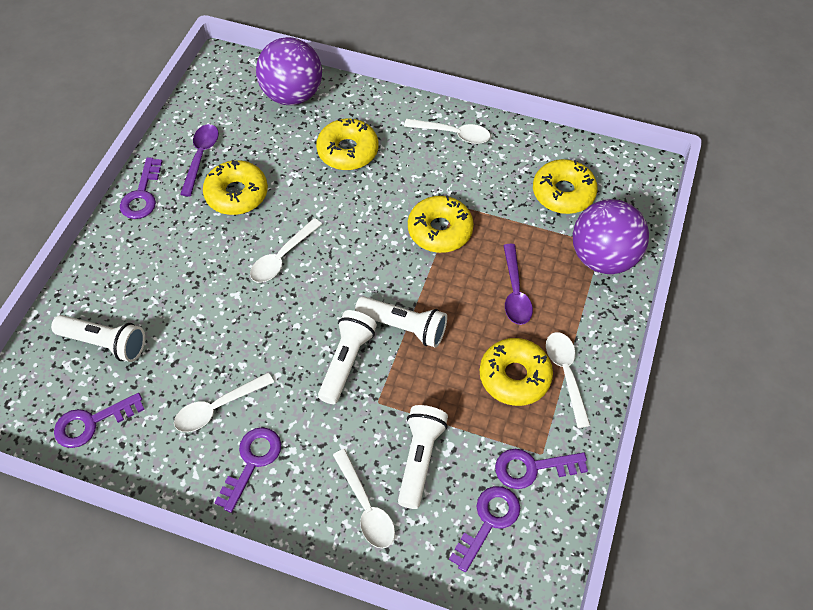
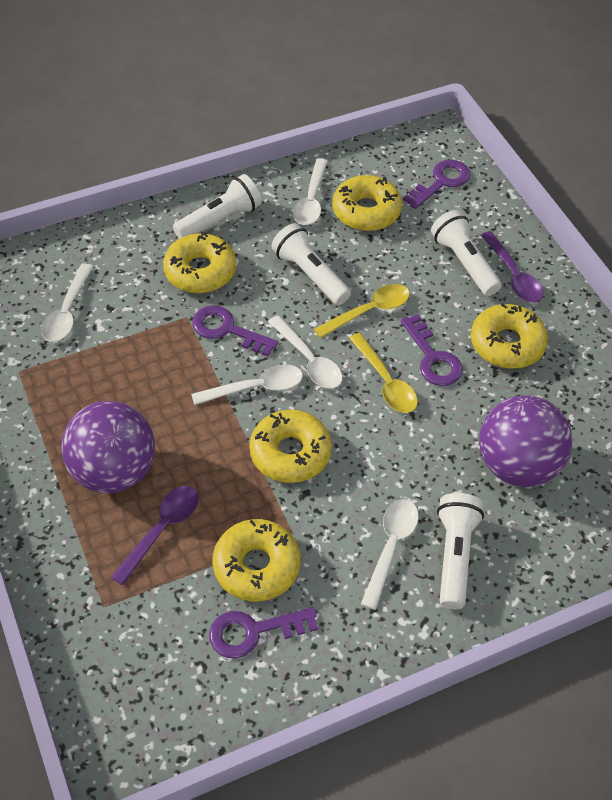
purple key: 5 -> 4
yellow spoon: 0 -> 2

